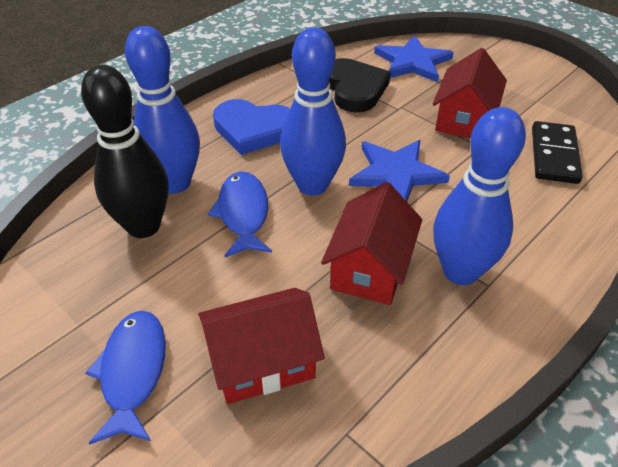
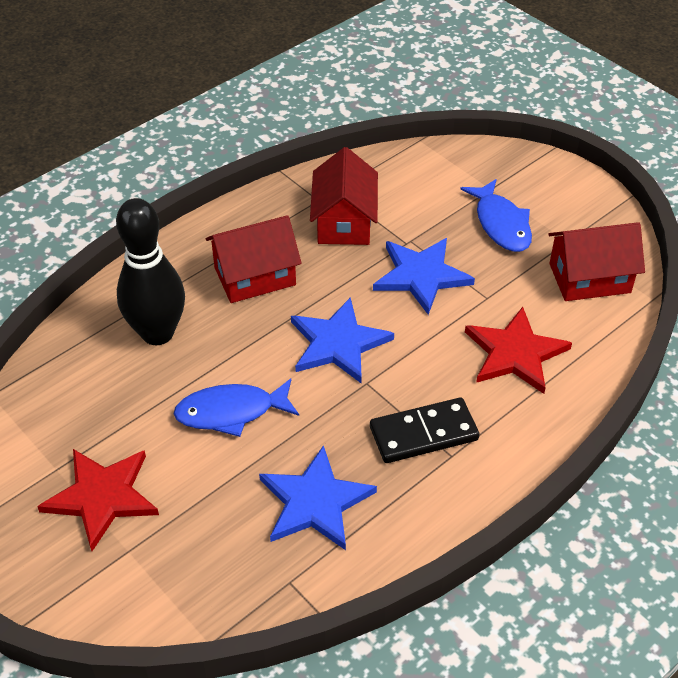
black heart: 1 -> 0
blue bowling pin: 3 -> 0
blue heart: 1 -> 0
blue star: 2 -> 3
red star: 0 -> 2

